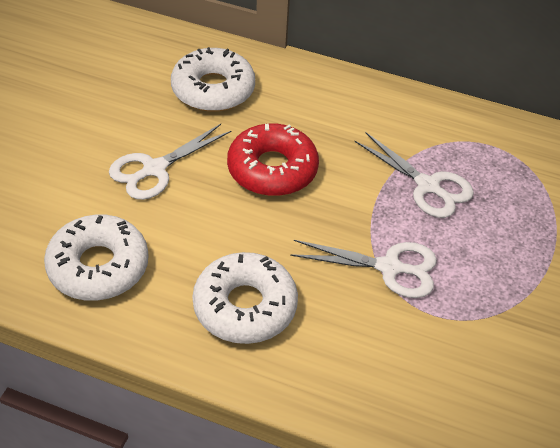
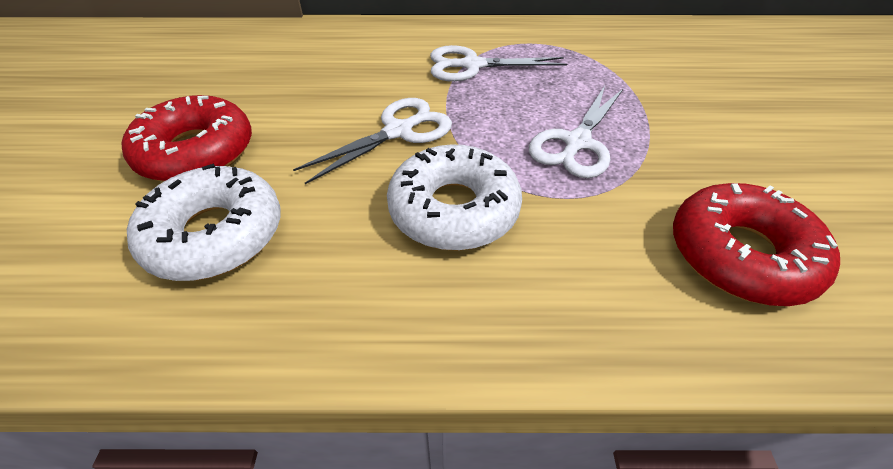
red donut: 1 -> 2
white donut: 3 -> 2

